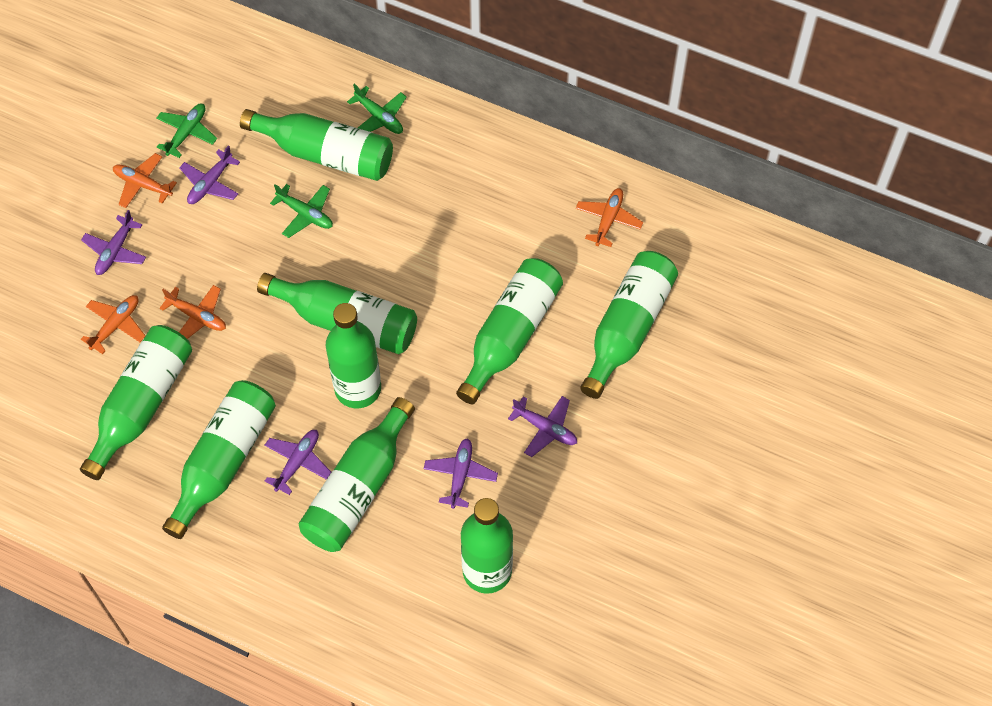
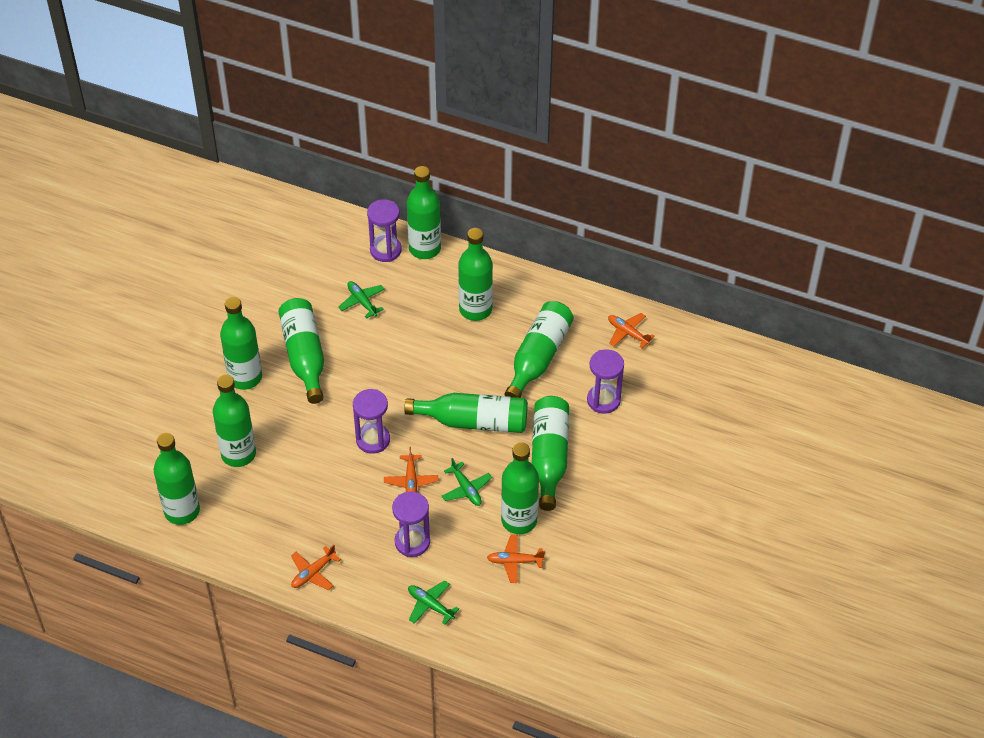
green bottle: 9 -> 10
purple hourglass: 0 -> 4
purple plane: 5 -> 0

